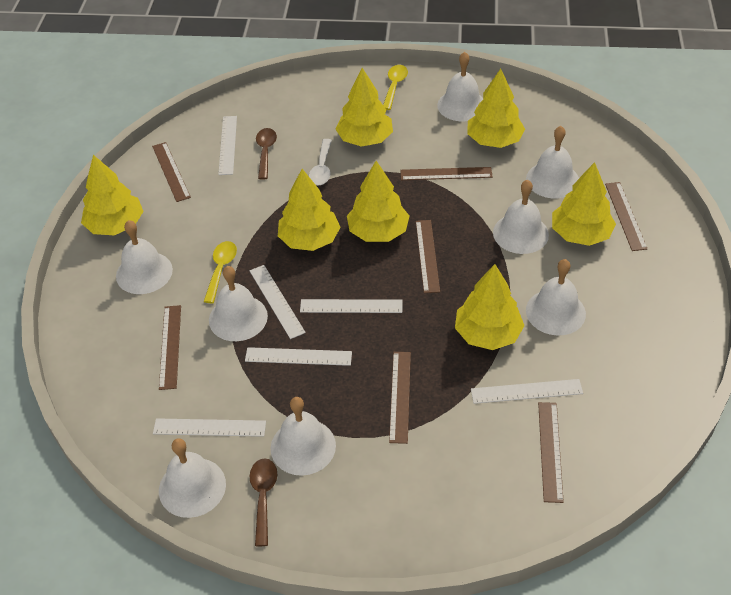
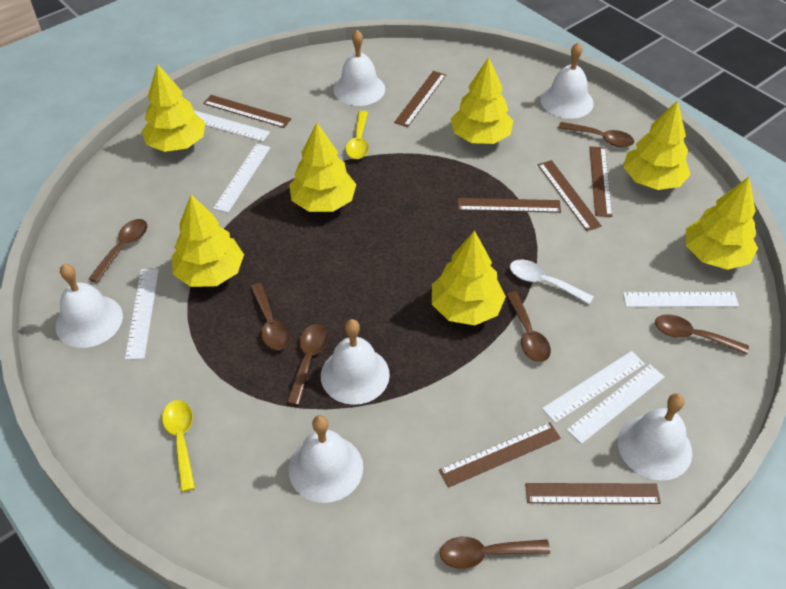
brown spoon: 2 -> 7
white bell: 8 -> 6

